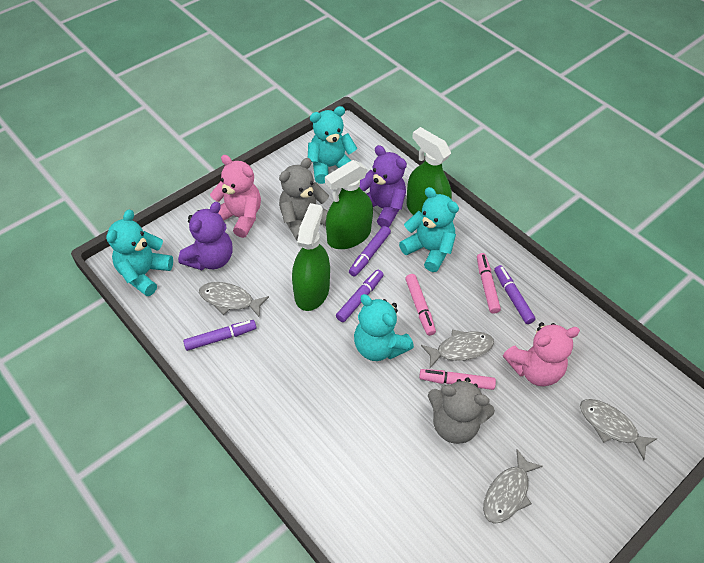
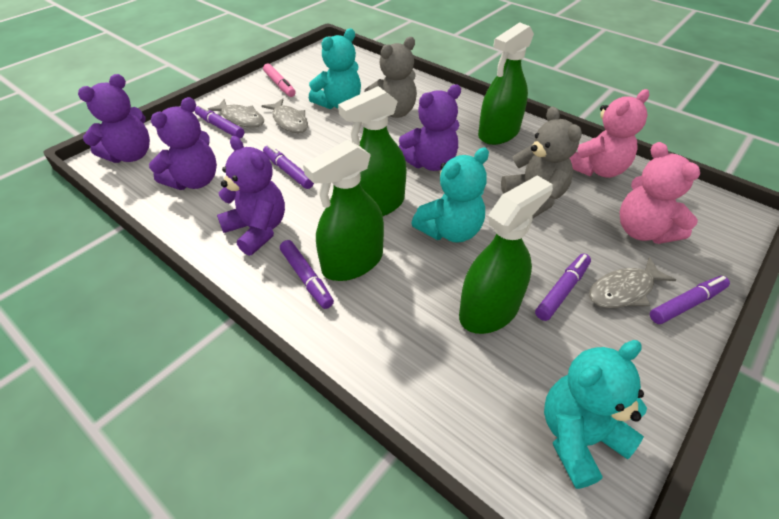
green spray bottle: 3 -> 4
grey fish: 4 -> 3
pink marker: 3 -> 1
purple marker: 4 -> 5
purple teddy bear: 2 -> 4
turquoise teddy bear: 4 -> 3

